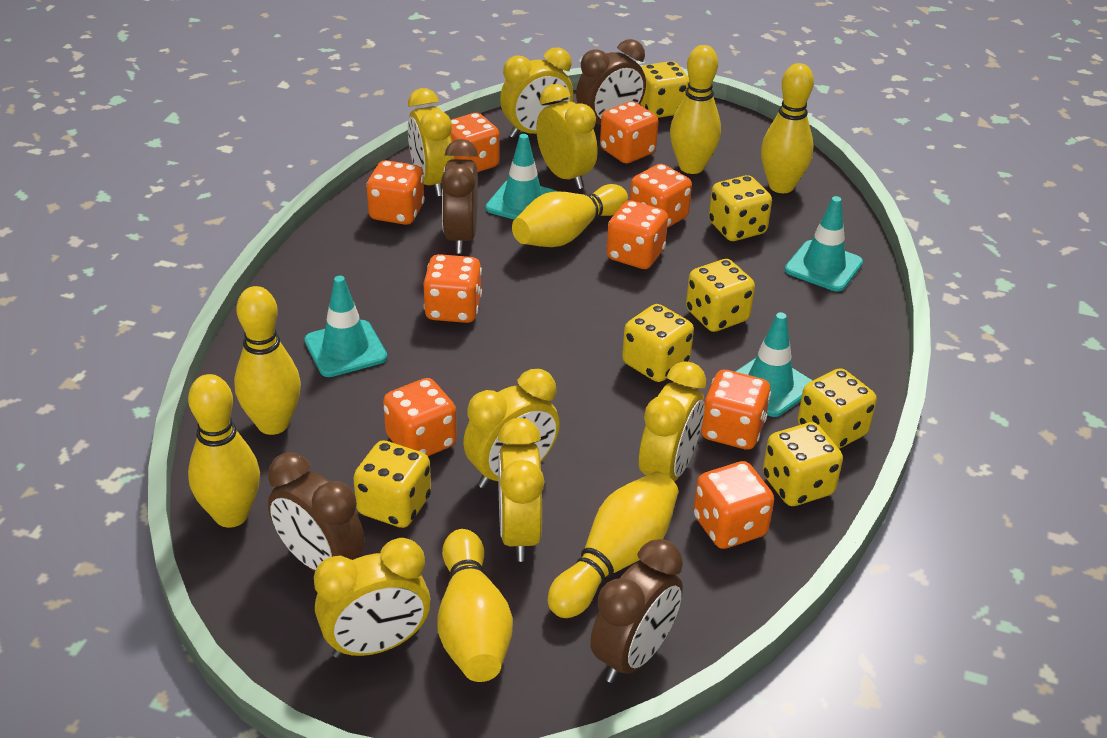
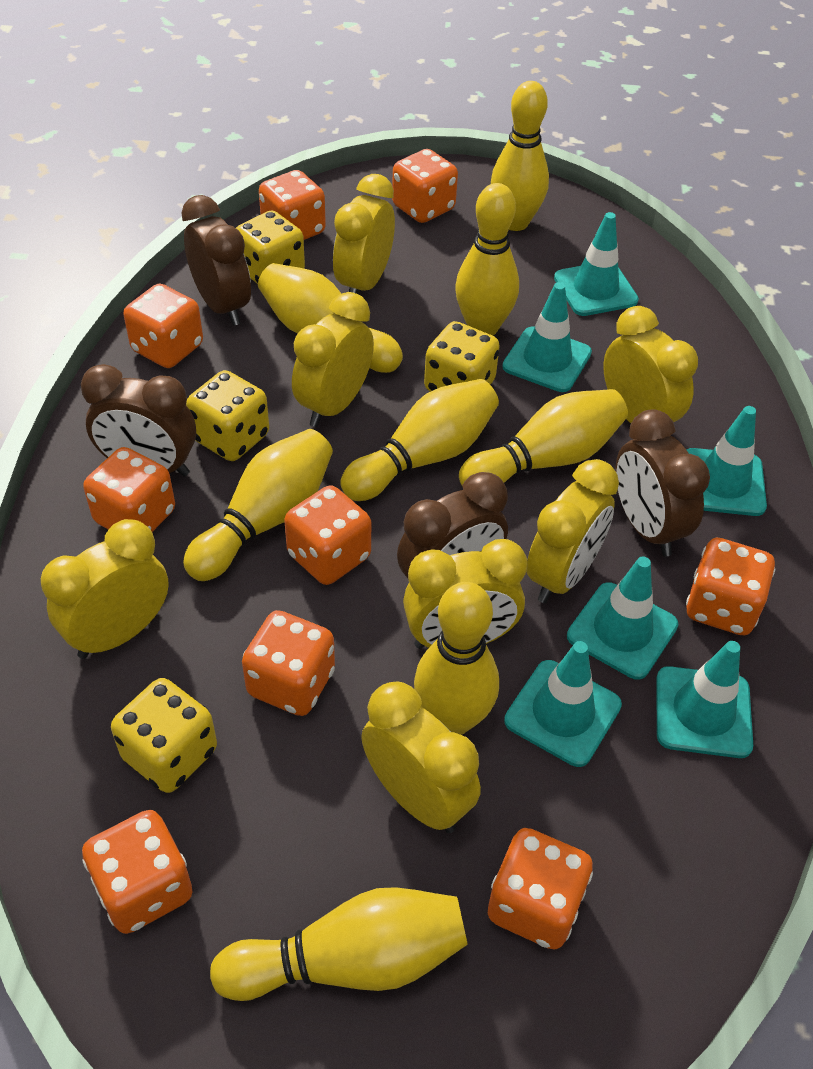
turquoise traffic cone: 4 -> 6
yellow bowling pin: 7 -> 8
yellow dice: 7 -> 4

